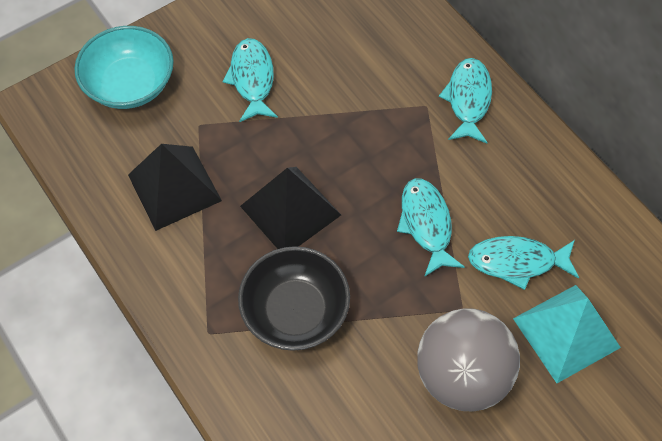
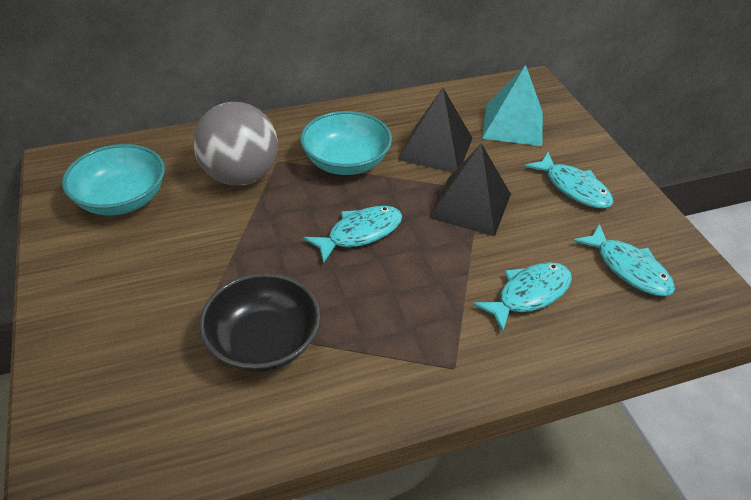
turquoise bowl: 1 -> 2

